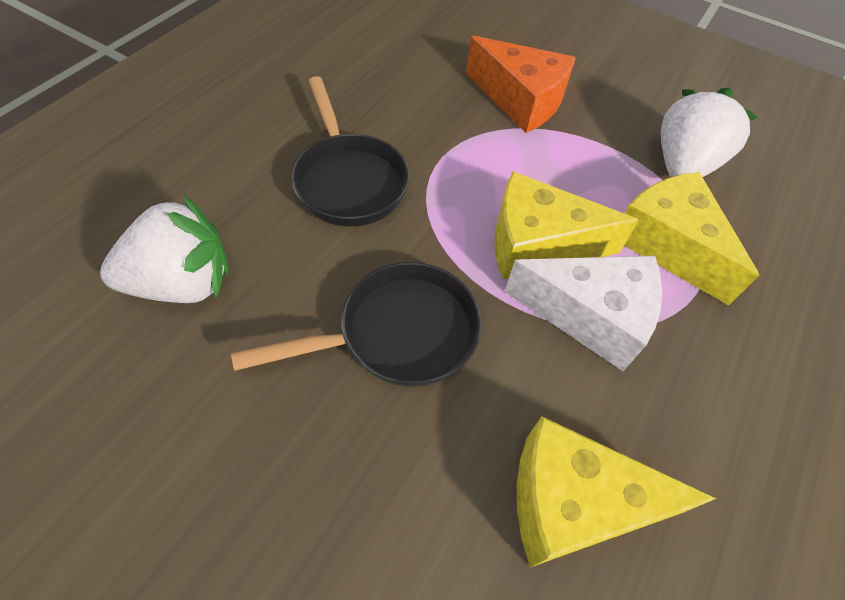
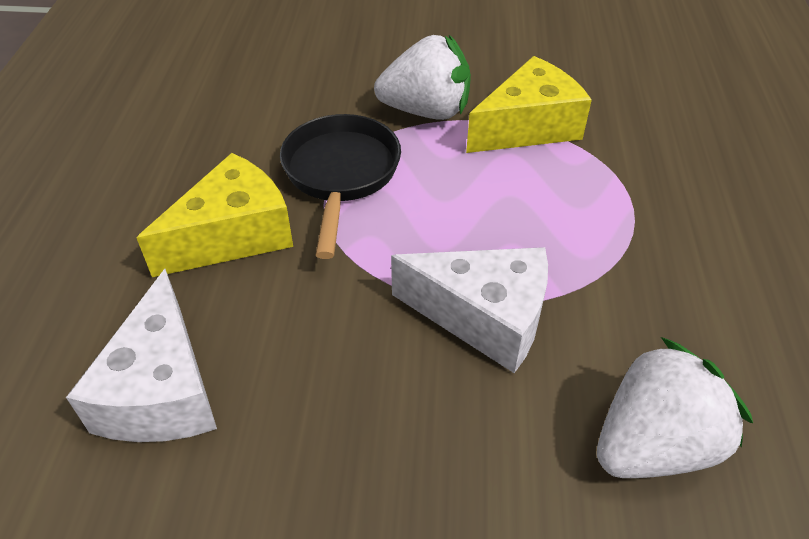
black pan: 2 -> 1
orange cheese: 1 -> 0
white cheese: 1 -> 2
yellow cheese: 3 -> 2

